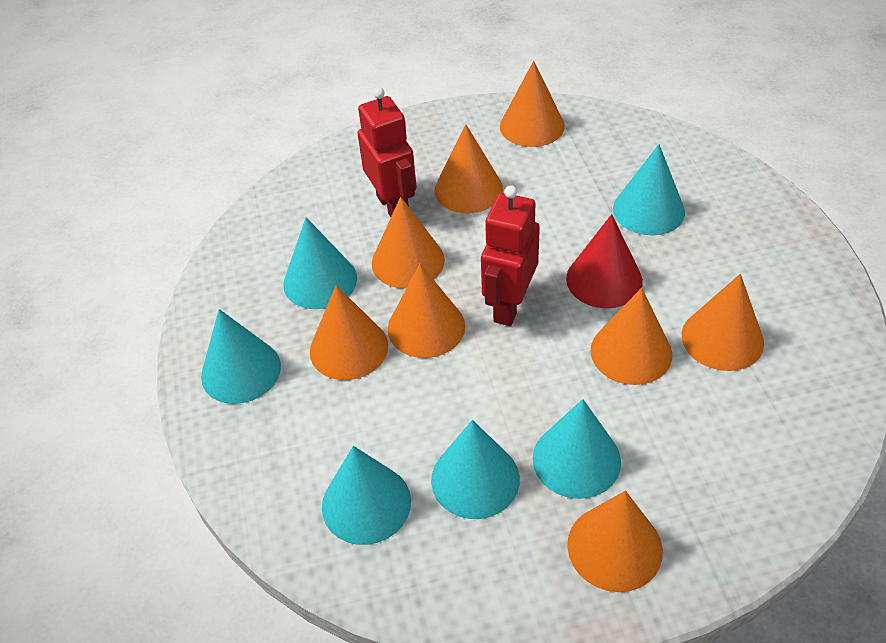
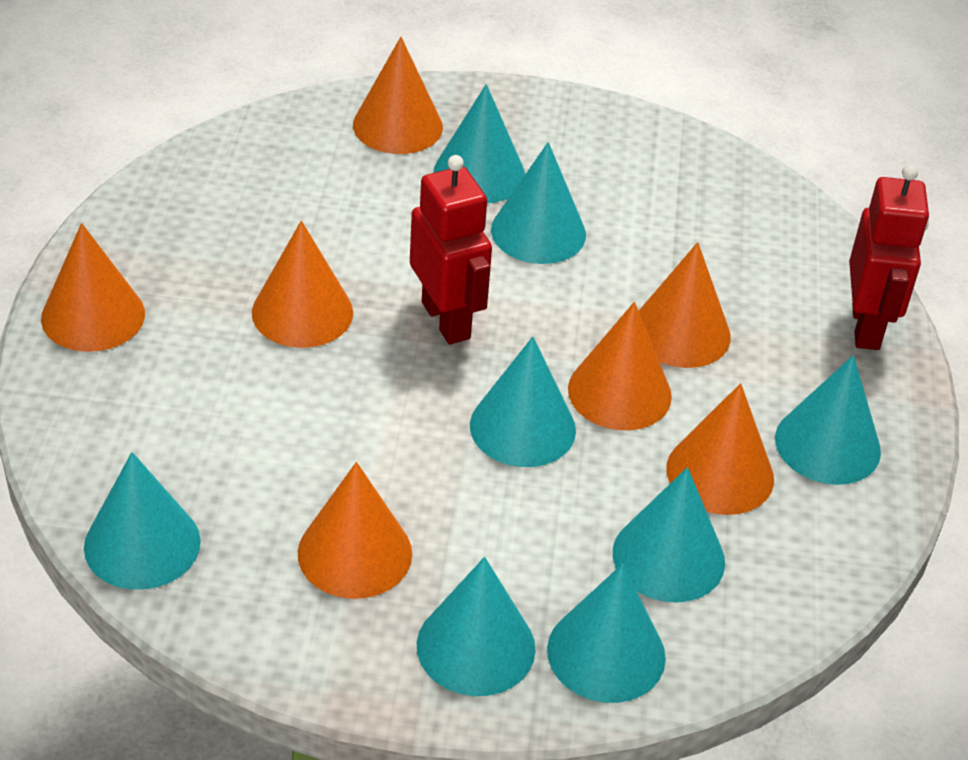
orange cone: 8 -> 7
red cone: 1 -> 0
turquoise cone: 6 -> 8

